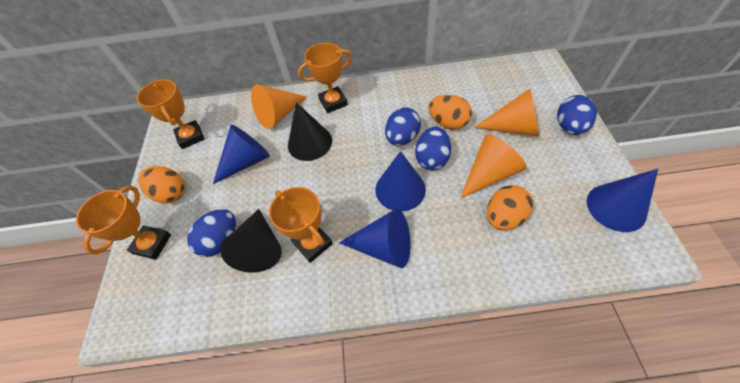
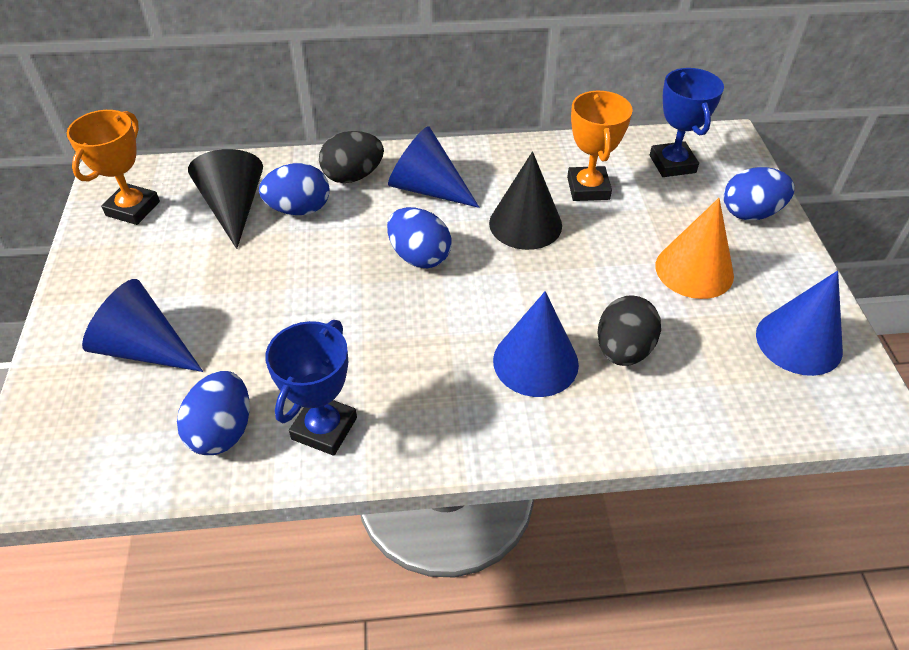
black egg: 0 -> 2
blue trophy: 0 -> 2
orange cone: 3 -> 1
orange egg: 3 -> 0
orange trophy: 4 -> 2

